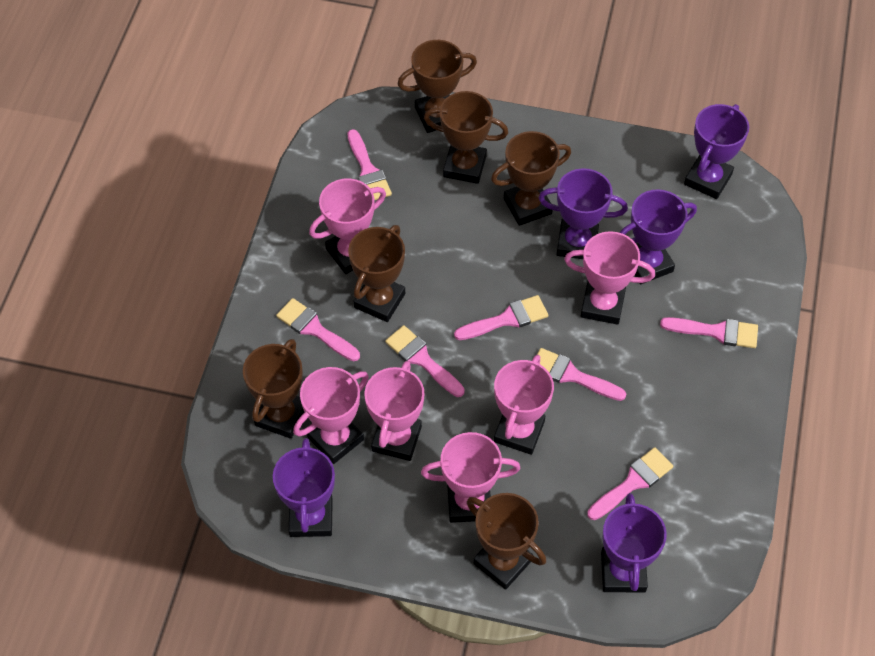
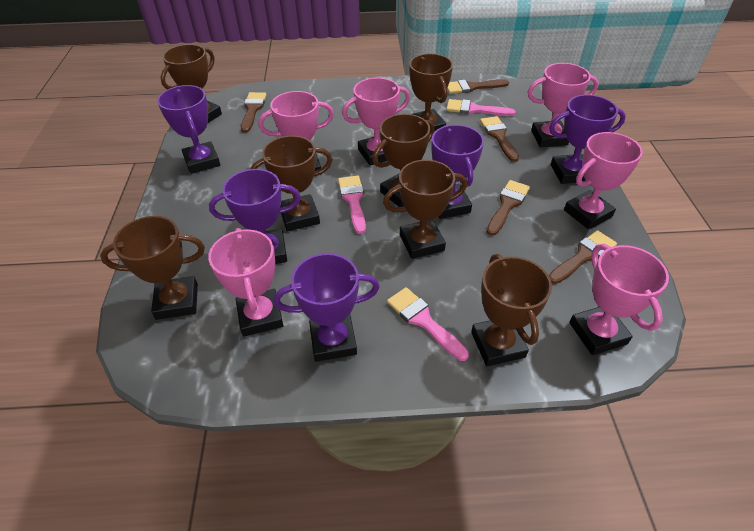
brown brush: 0 -> 5
brown trophy: 6 -> 7
pink brush: 7 -> 3

